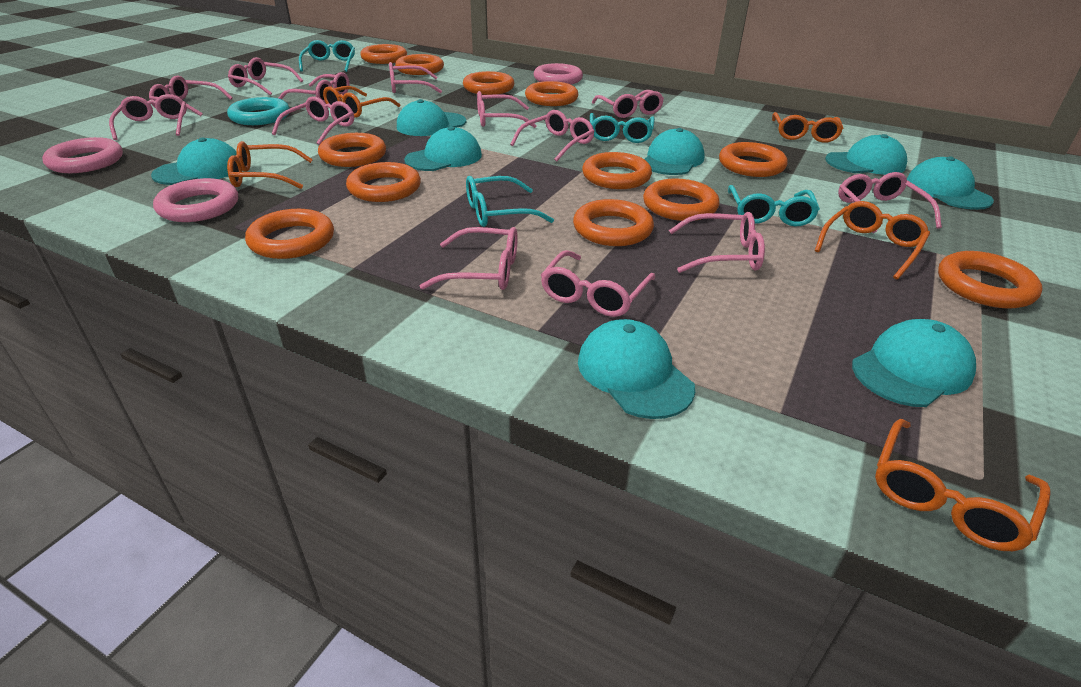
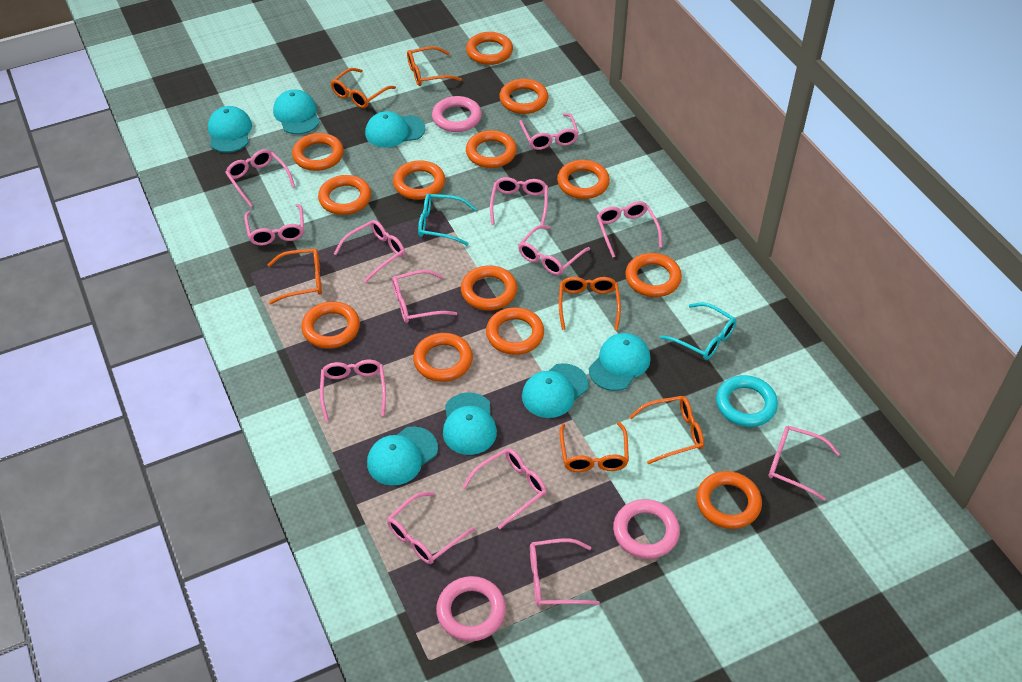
orange glasses: 5 -> 6
orange ring: 12 -> 13
turquoise cap: 8 -> 7
turquoise glasses: 4 -> 2

